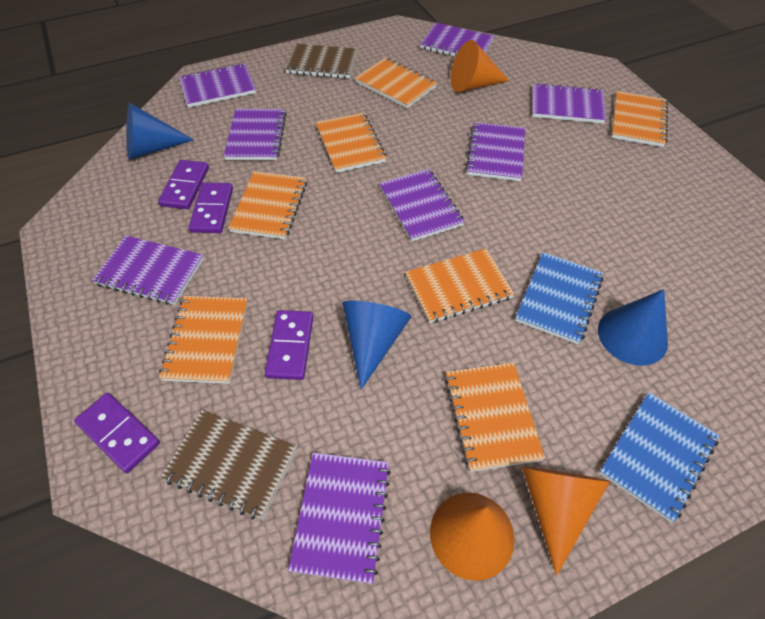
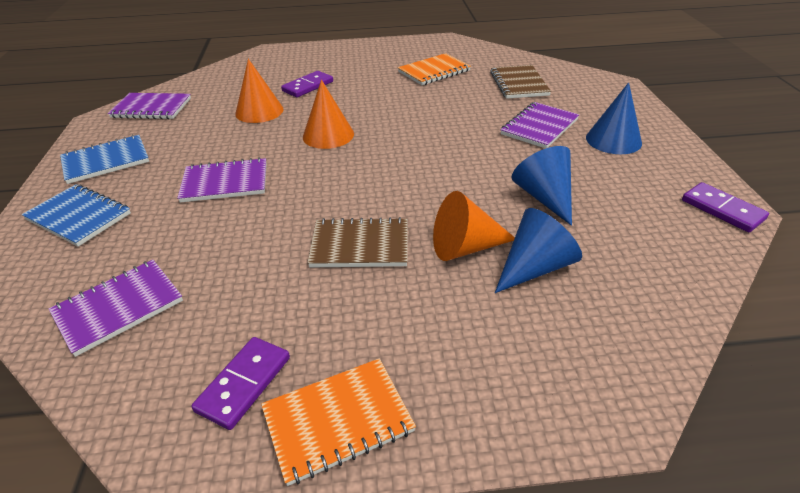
orange notebook: 7 -> 2
purple domino: 4 -> 3
purple notebook: 8 -> 4

